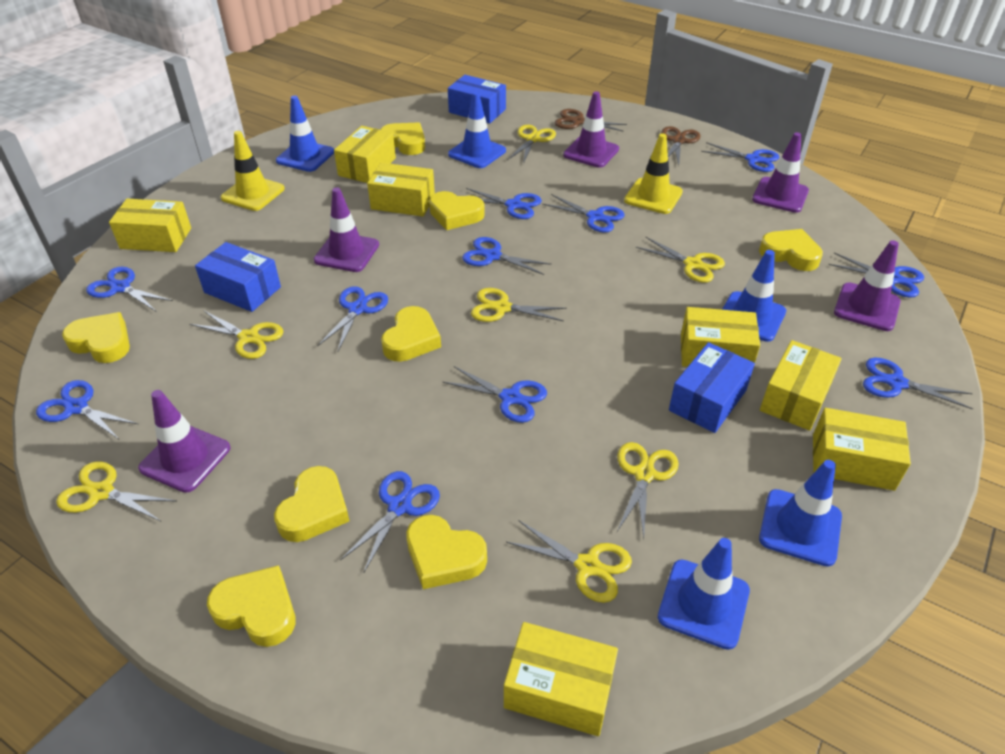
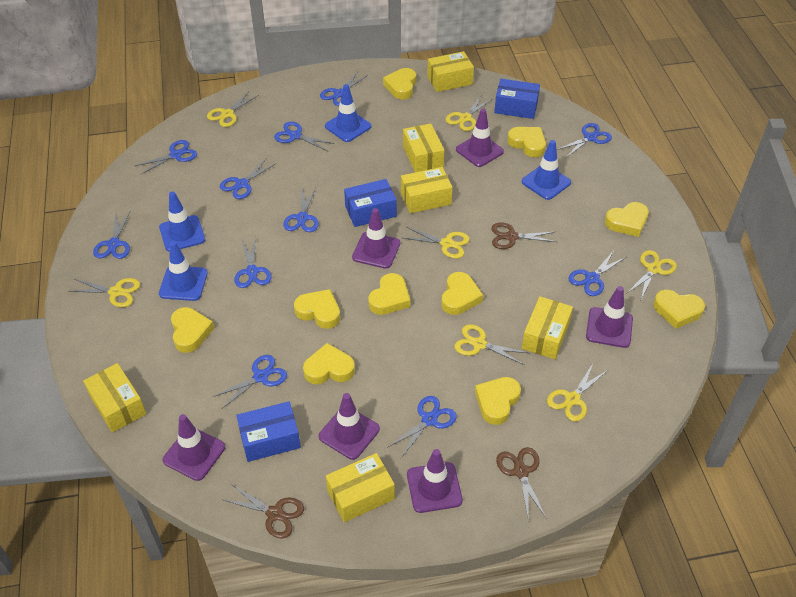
blue traffic cone: 5 -> 4
brown scissors: 2 -> 3
purple traffic cone: 5 -> 6
yellow box: 7 -> 6
yellow heart: 8 -> 10
yellow traffic cone: 2 -> 0

